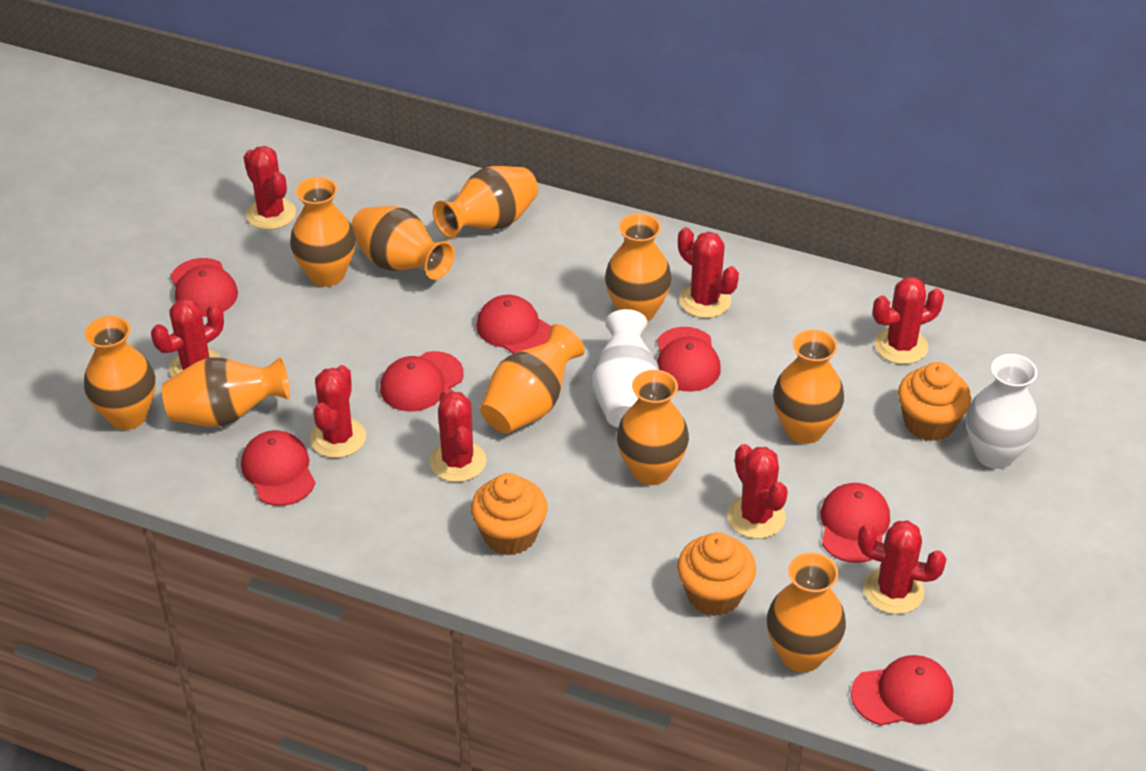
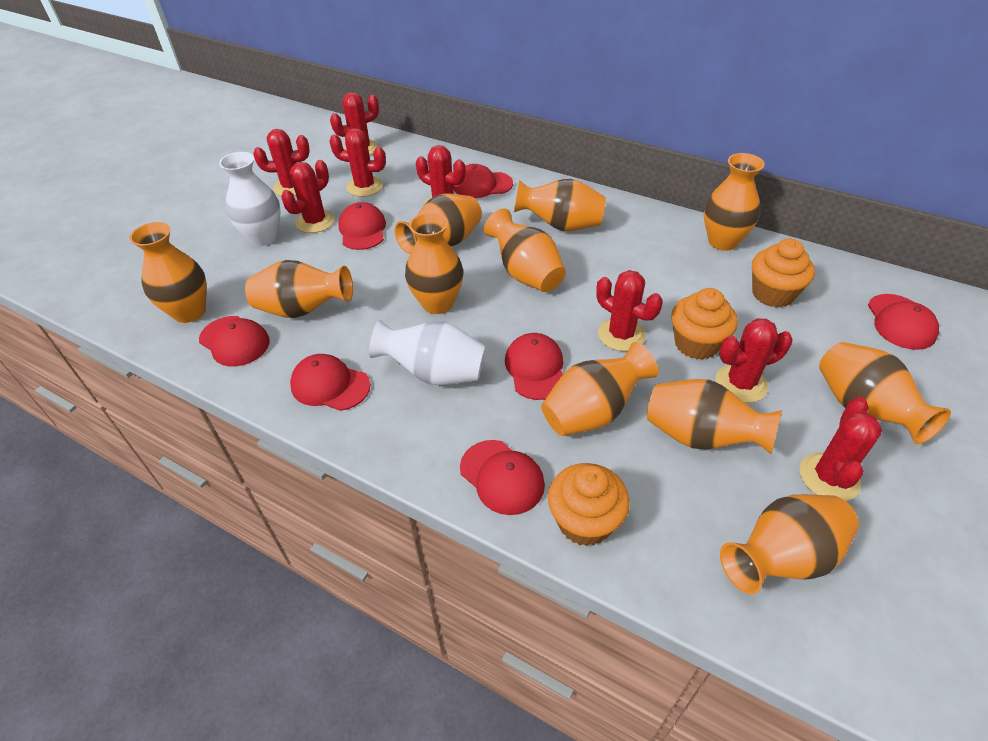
orange vase: 10 -> 11

